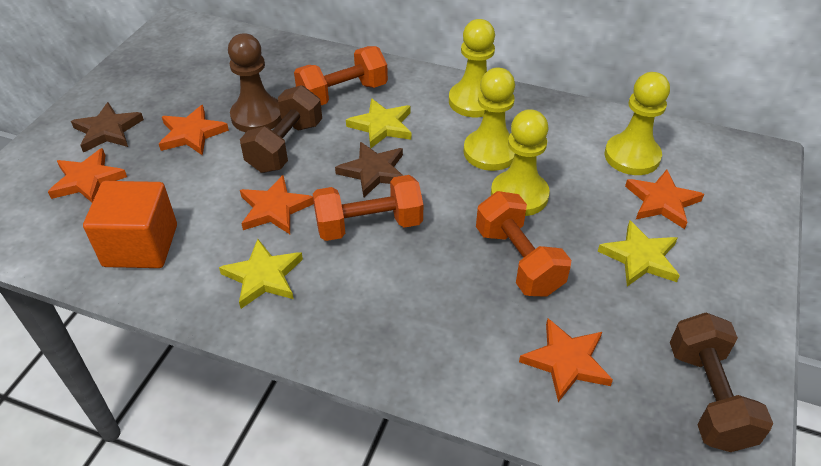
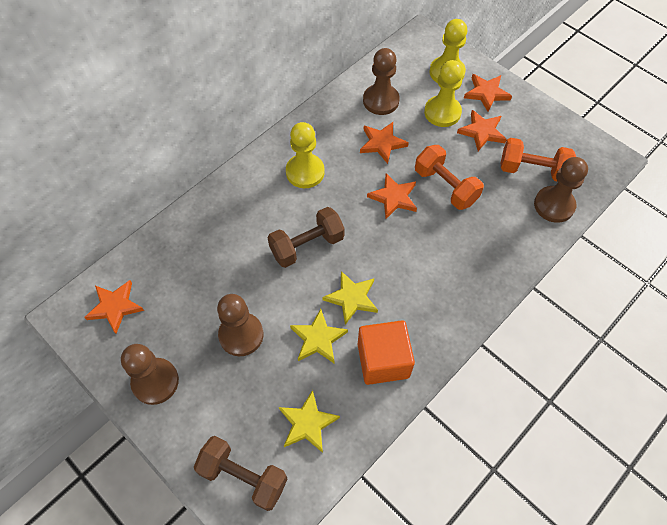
brown pawn: 1 -> 4
brown star: 2 -> 0
orange dumbbell: 3 -> 2
yellow pawn: 4 -> 3

